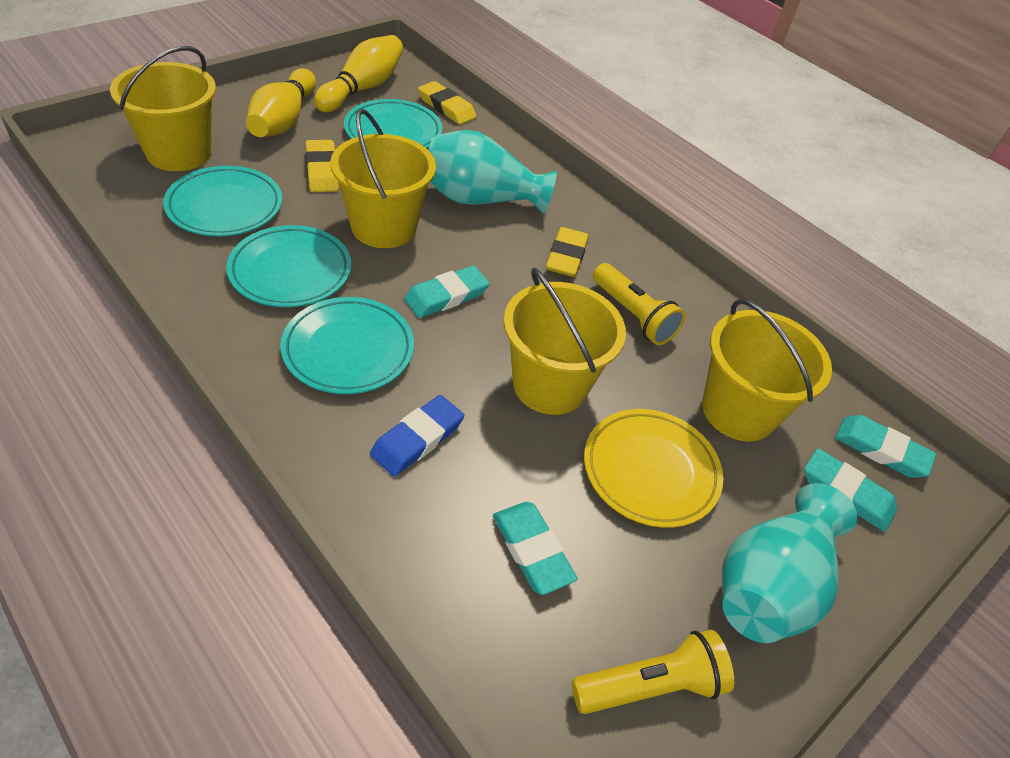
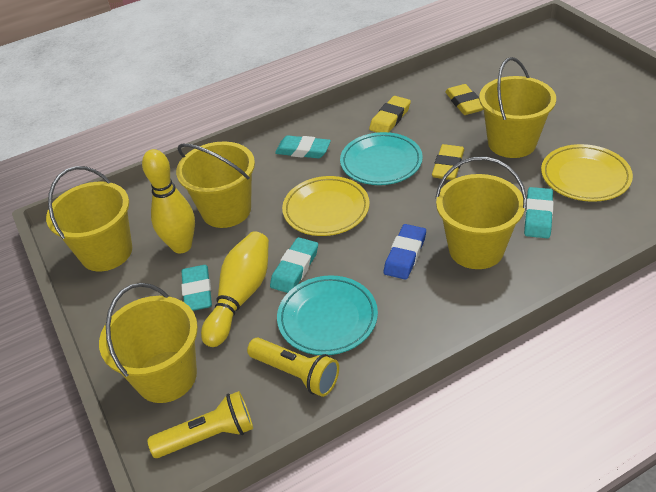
turquoise plate: 4 -> 2
turquoise vase: 2 -> 0
yellow bucket: 4 -> 5
yellow plate: 1 -> 2

